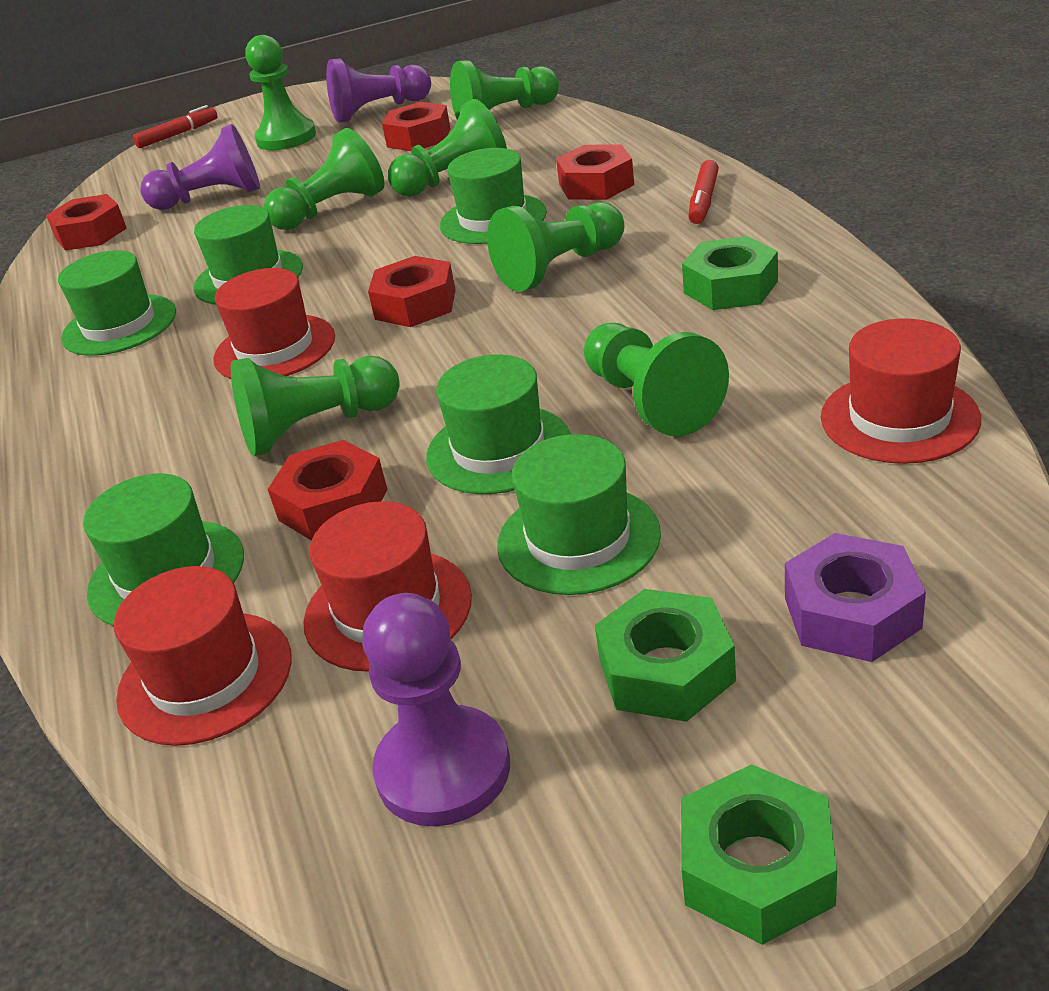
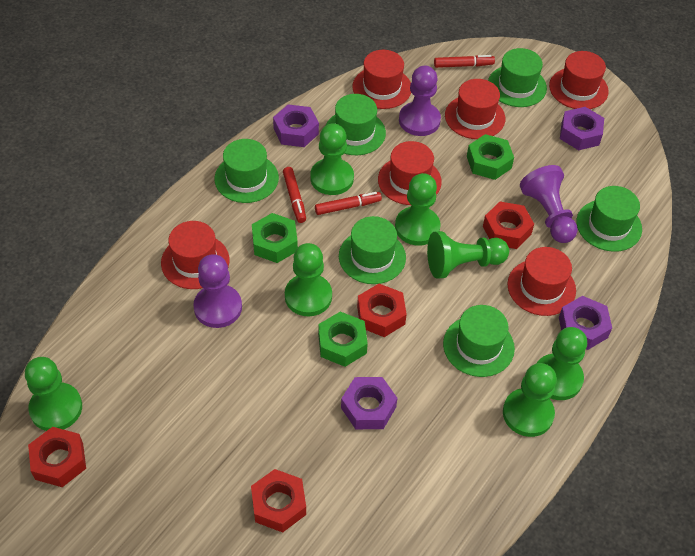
purple nut: 1 -> 4
red hat: 4 -> 6
red marker: 2 -> 3
red nut: 5 -> 4

